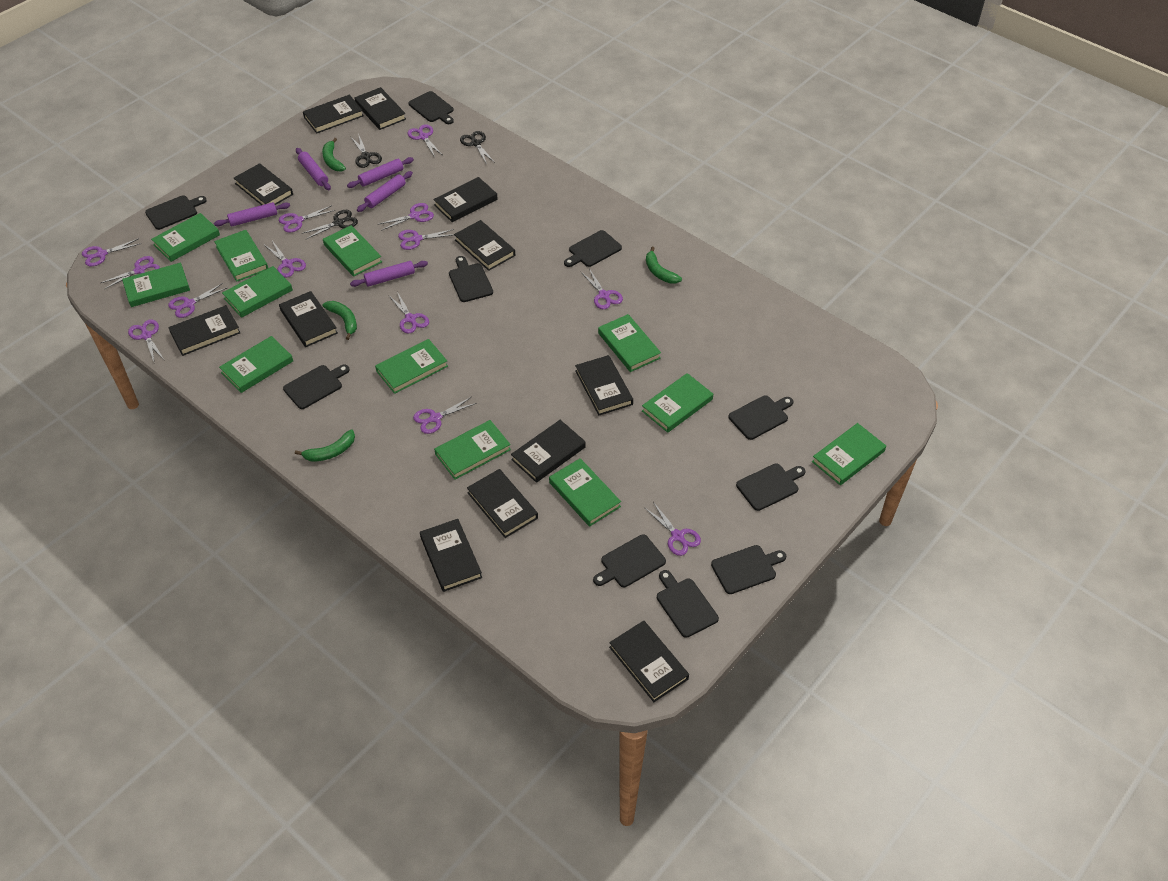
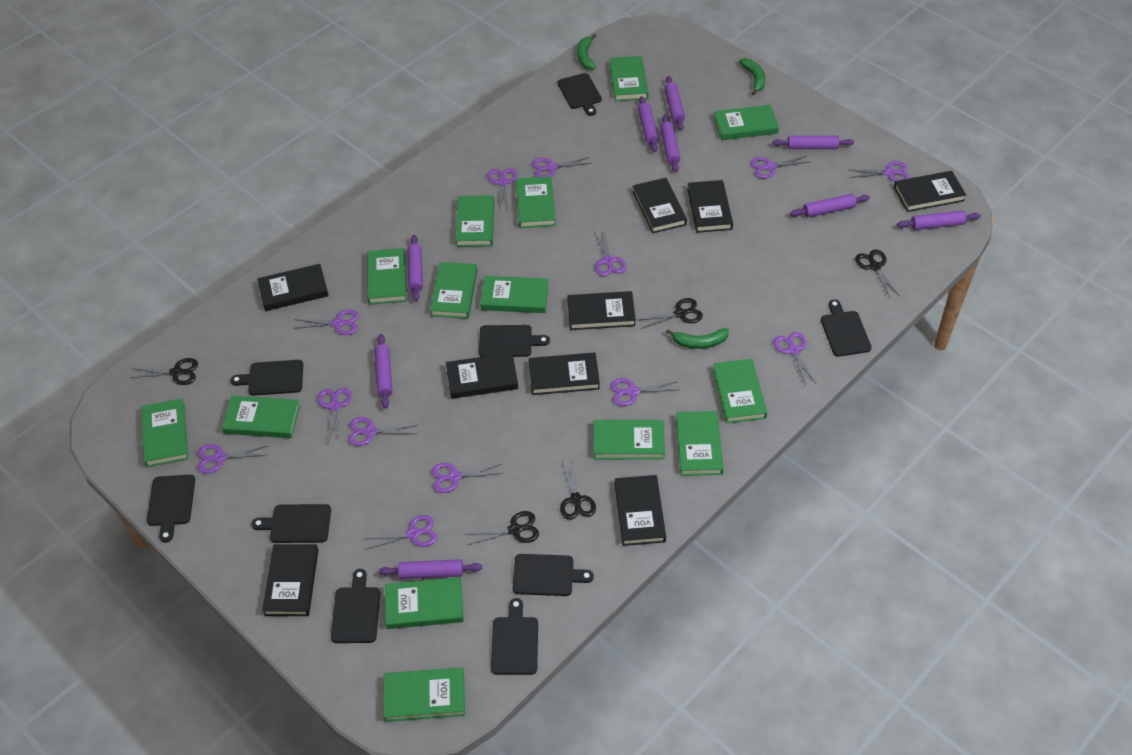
black book: 12 -> 9
black cutting board: 10 -> 9
black scissors: 3 -> 5
green banana: 4 -> 3
green book: 12 -> 14
purple rolling pin: 5 -> 9

